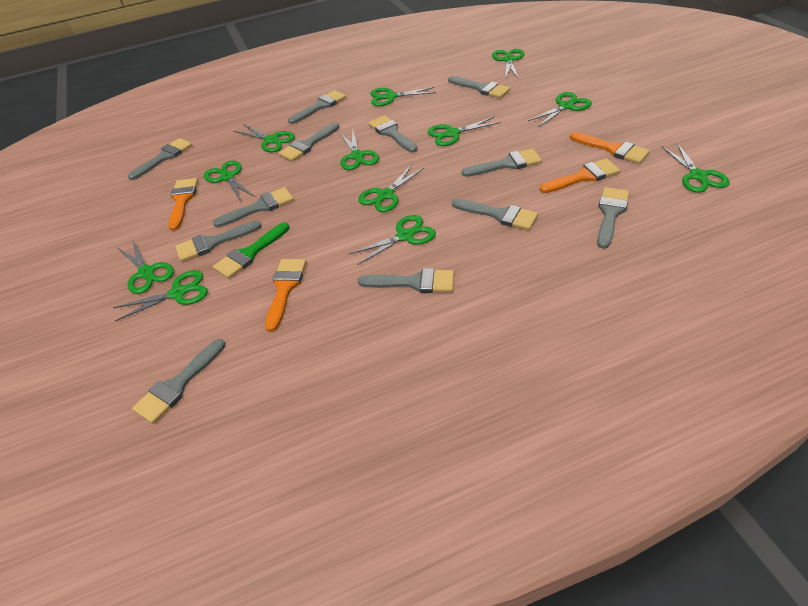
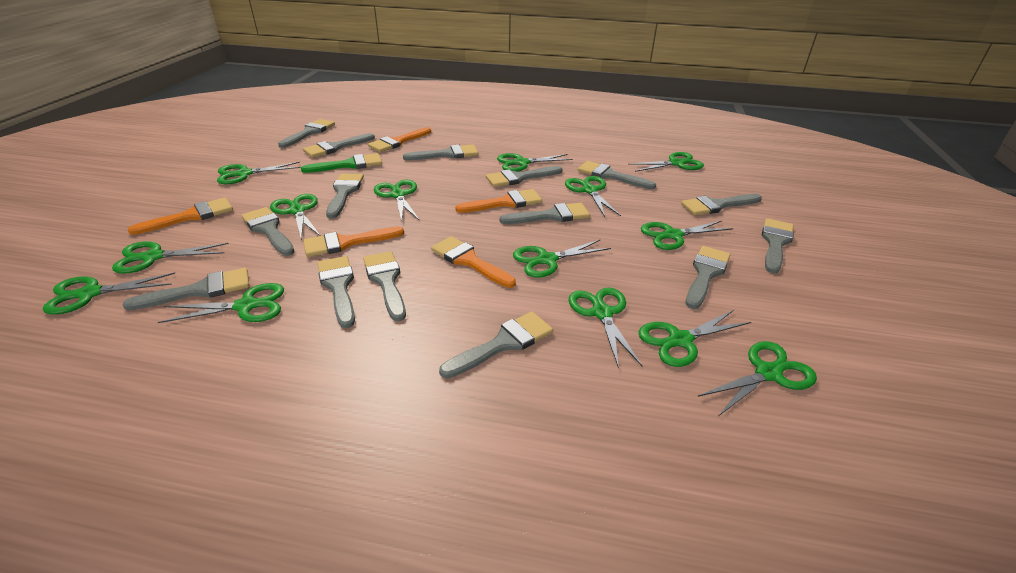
green scissors: 12 -> 14
grey brush: 12 -> 15
orange brush: 4 -> 5

